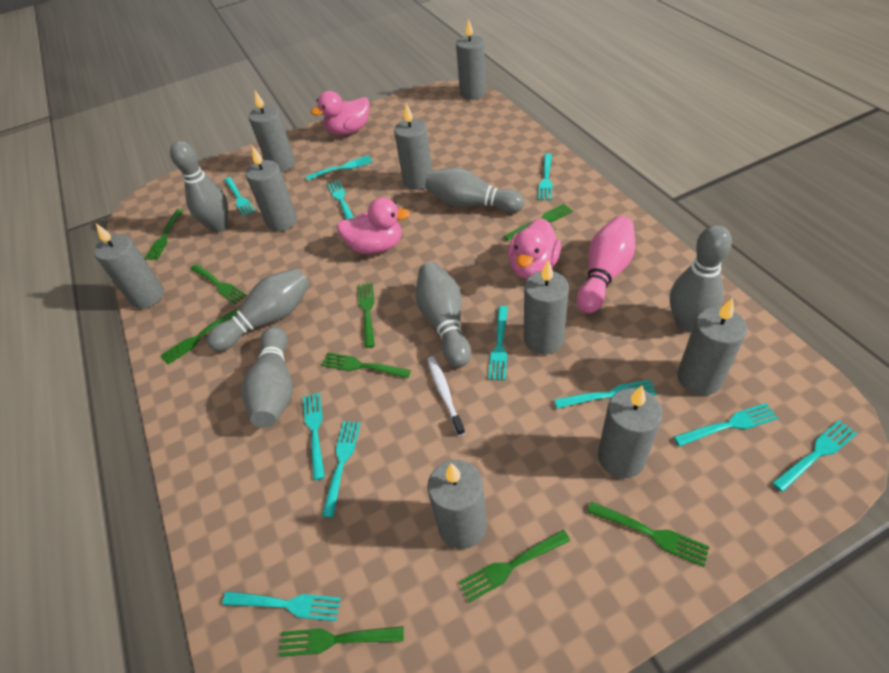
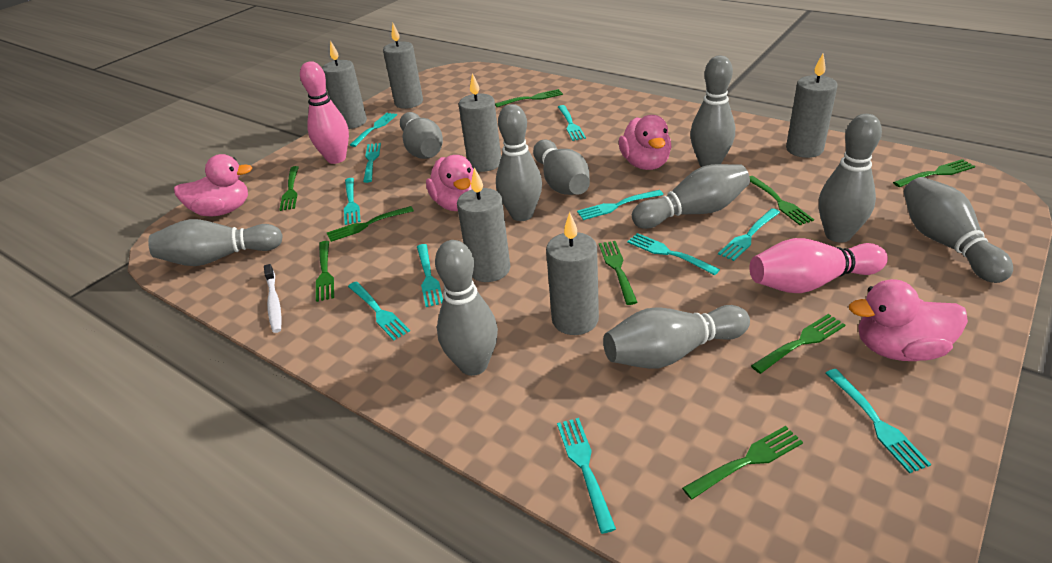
grey bowling pin: 6 -> 10
grey candle: 9 -> 6
pink bowling pin: 1 -> 2
pink duck: 3 -> 4

